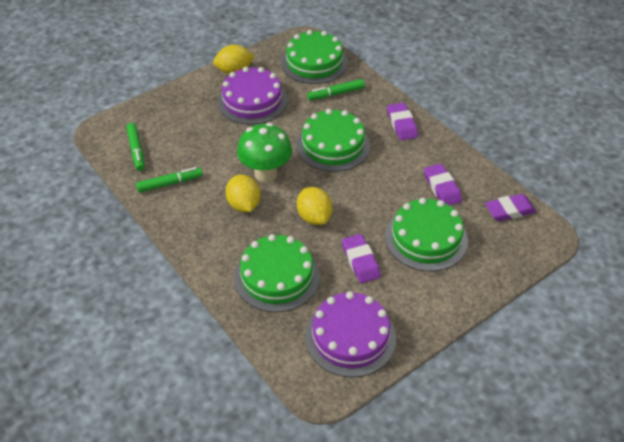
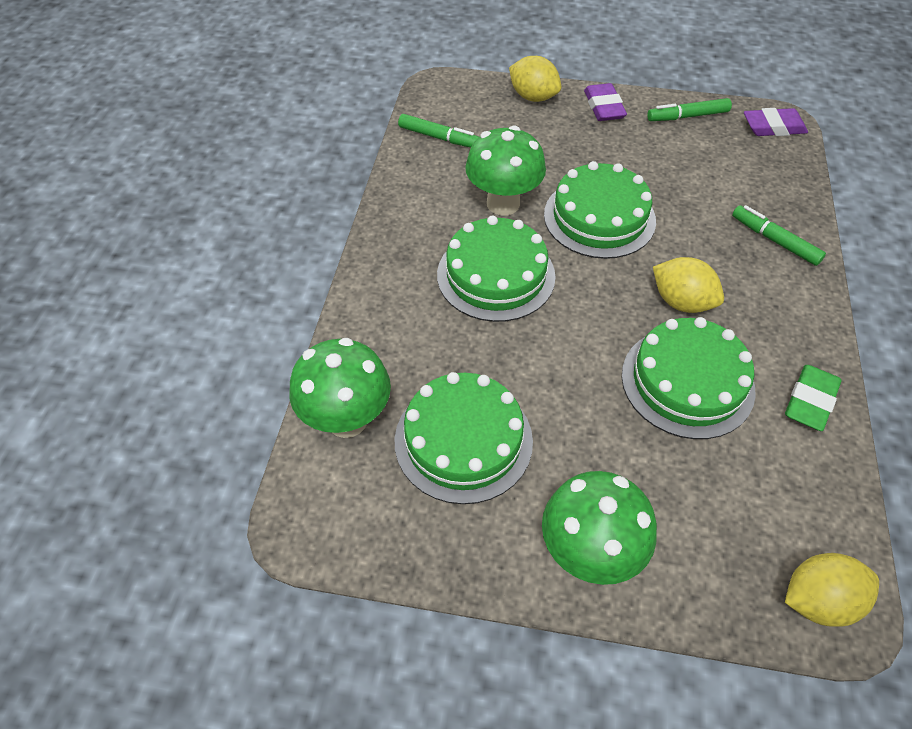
green eraser: 0 -> 1
green mushroom: 1 -> 3
purple cake: 2 -> 0
purple eraser: 4 -> 2

